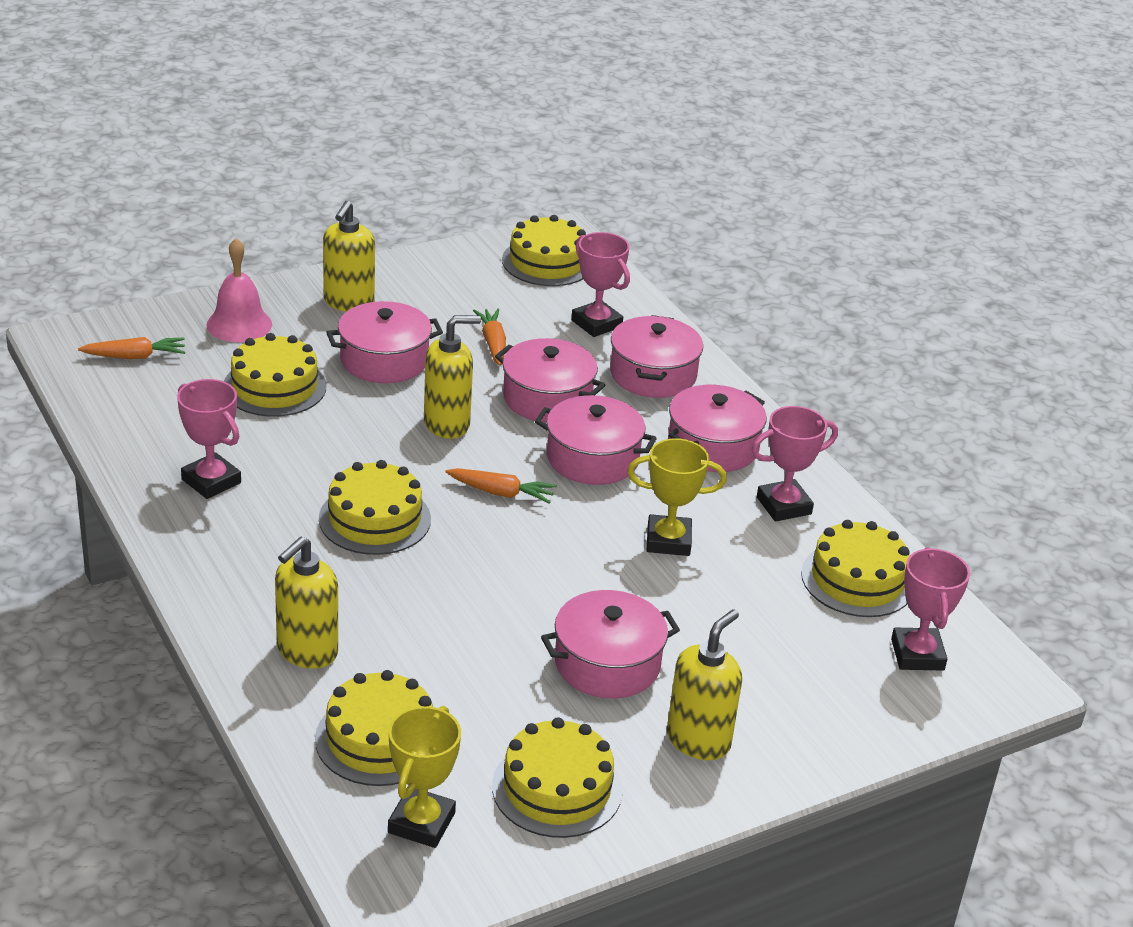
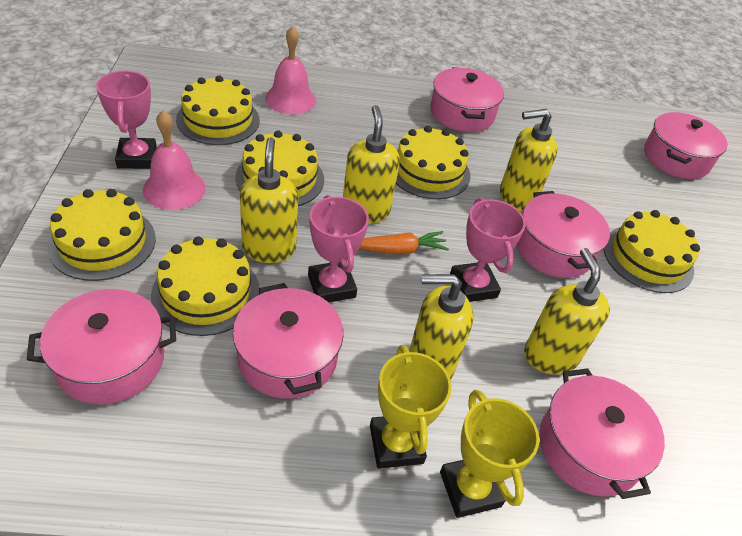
orange carrot: 3 -> 1
pink bell: 1 -> 2
pink trophy: 4 -> 3
yellow soap dispenser: 4 -> 5

